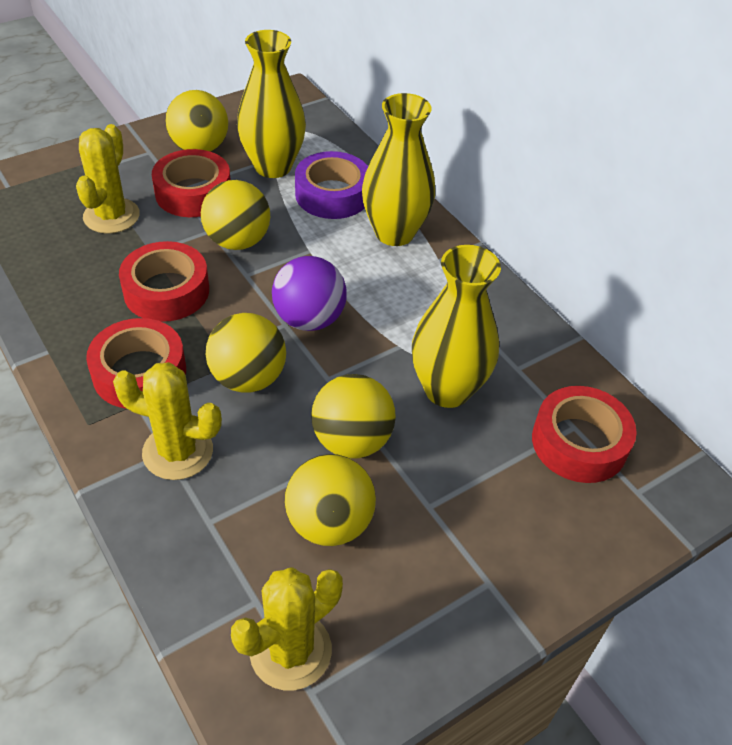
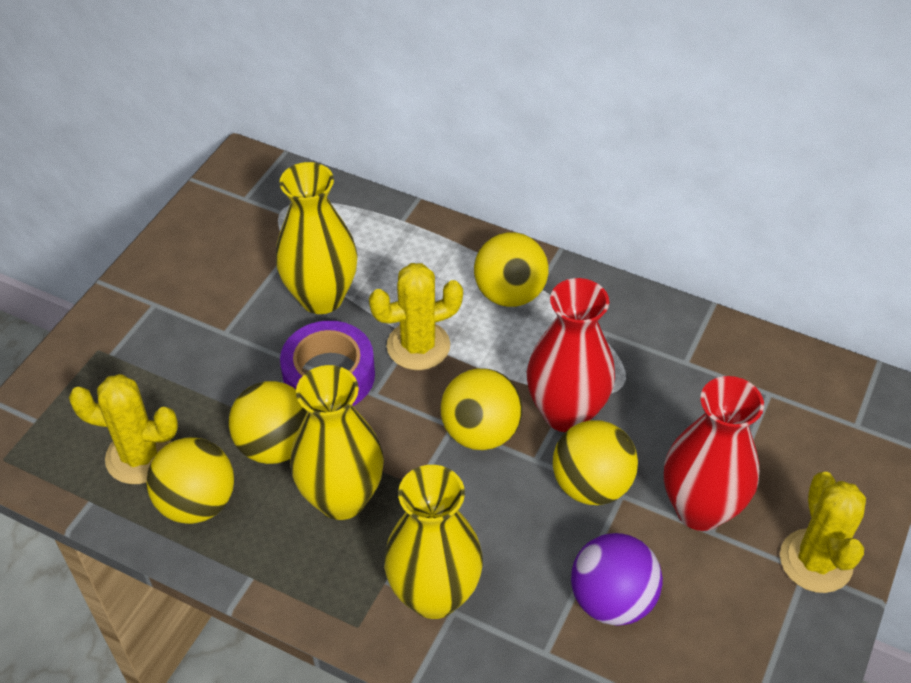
red tape: 4 -> 0
red vase: 0 -> 2

